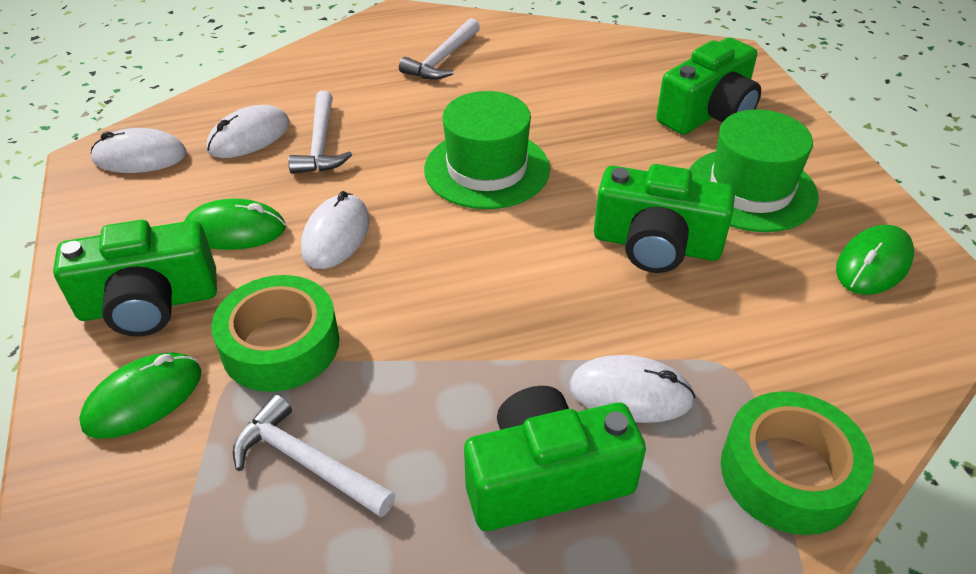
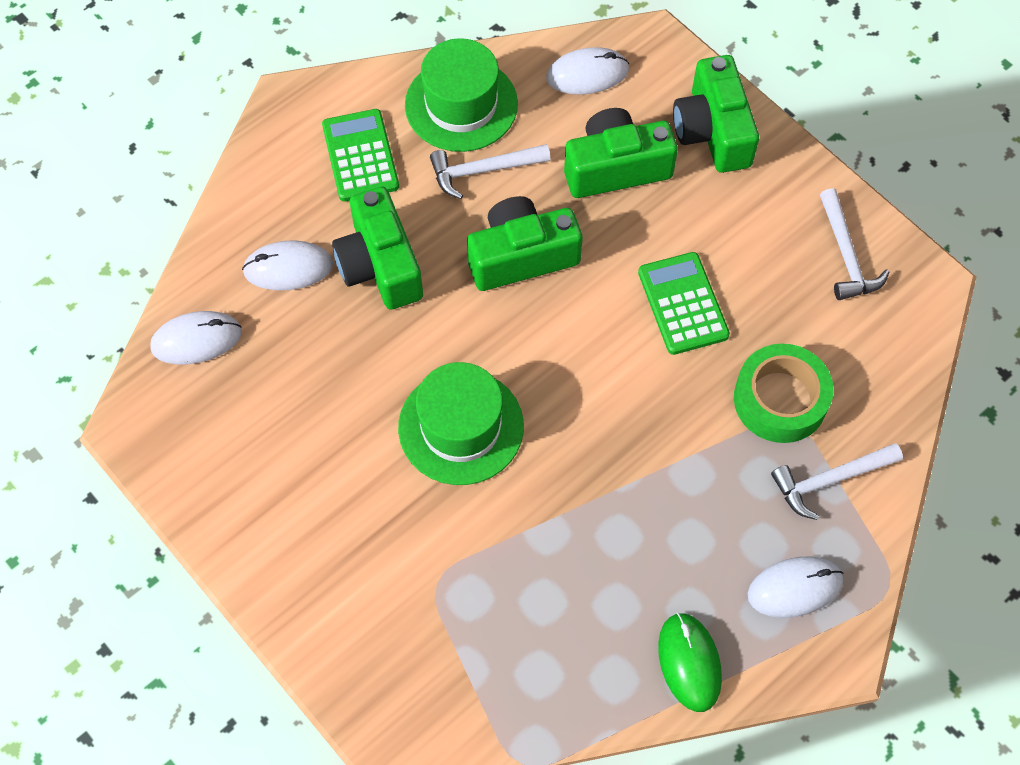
green calculator: 0 -> 2
green mouse: 3 -> 1
green tape: 2 -> 1

